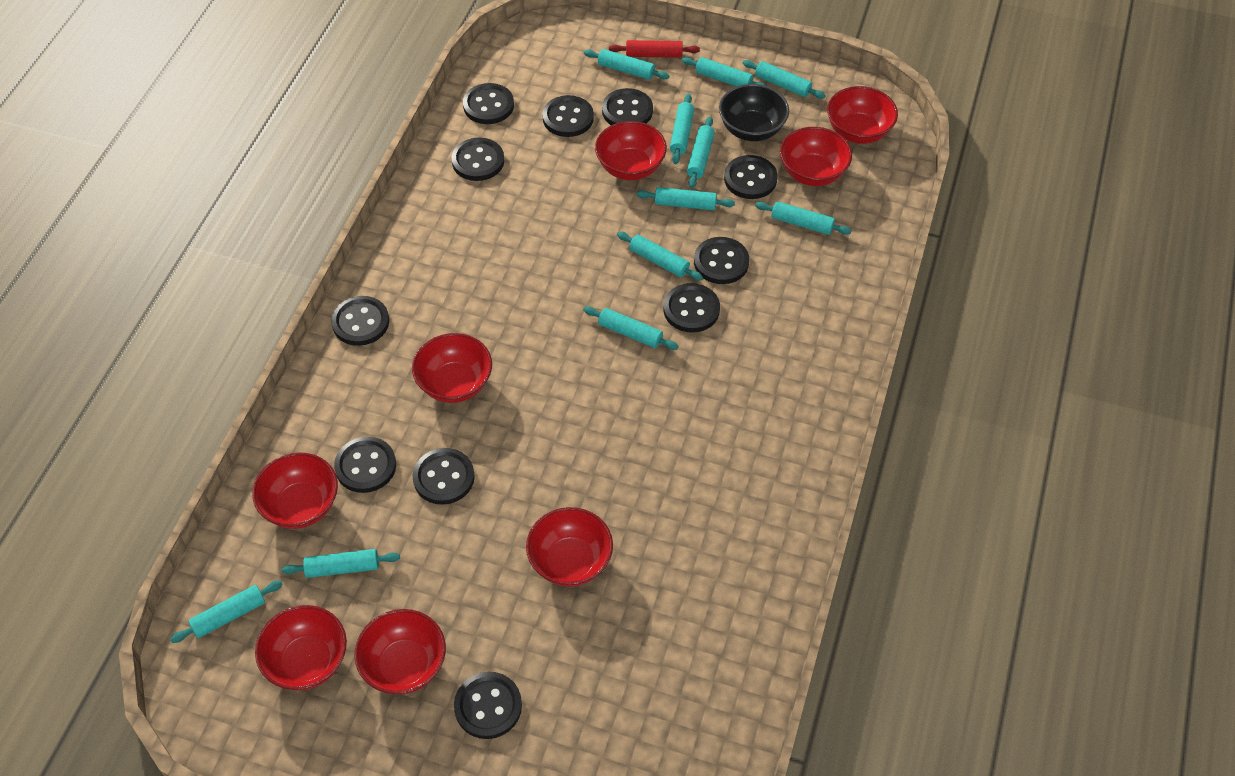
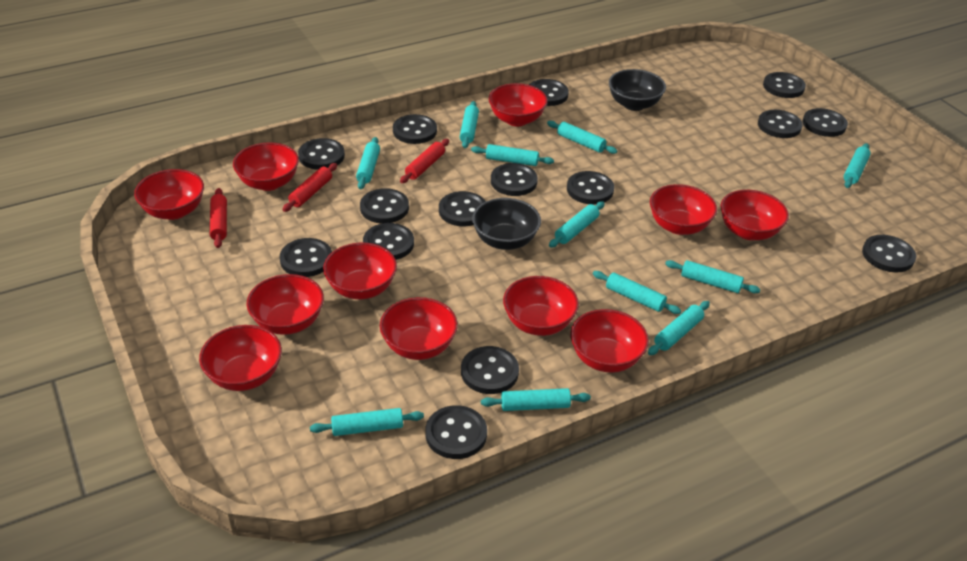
black bowl: 1 -> 2
black button: 11 -> 15
red bowl: 8 -> 11
red rolling pin: 1 -> 3

